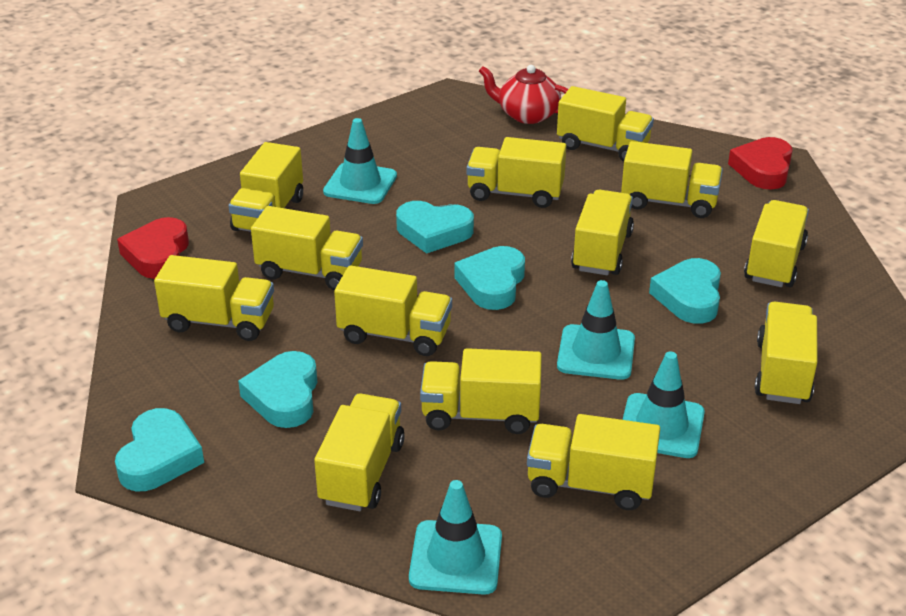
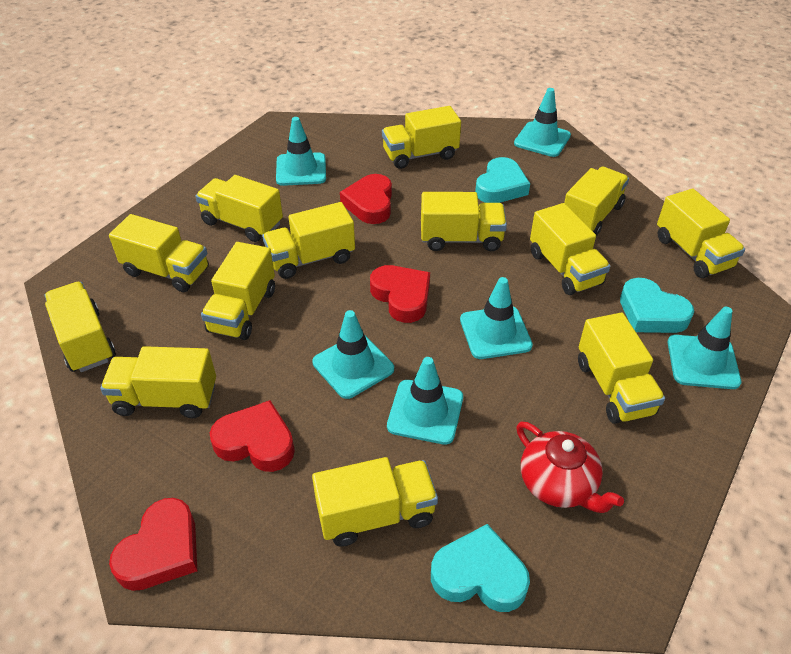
red heart: 2 -> 4
turquoise heart: 5 -> 3
turquoise traffic cone: 4 -> 6

